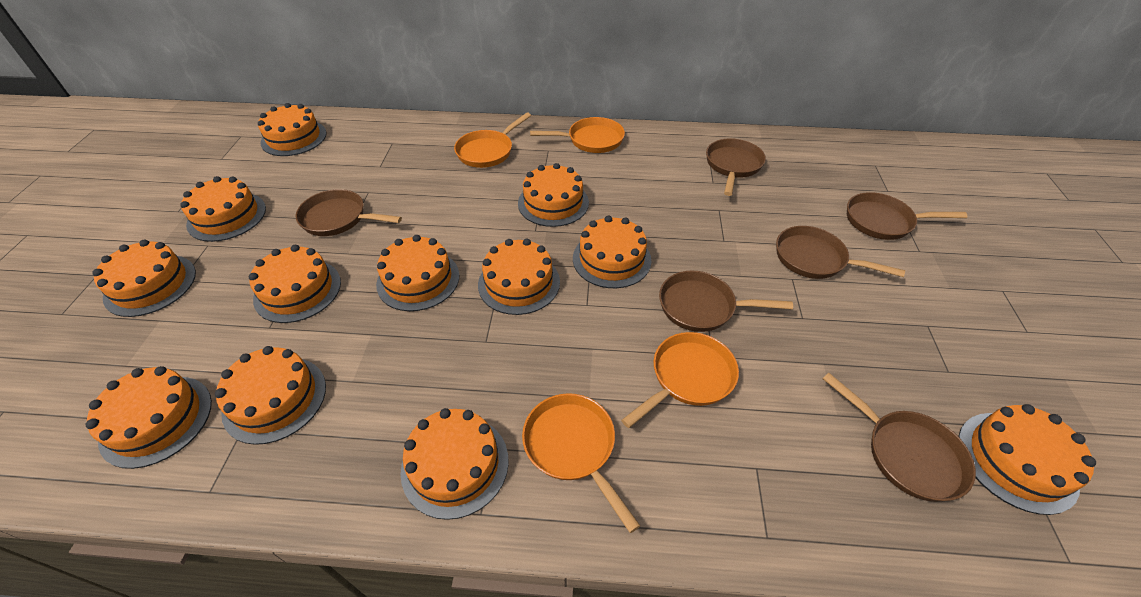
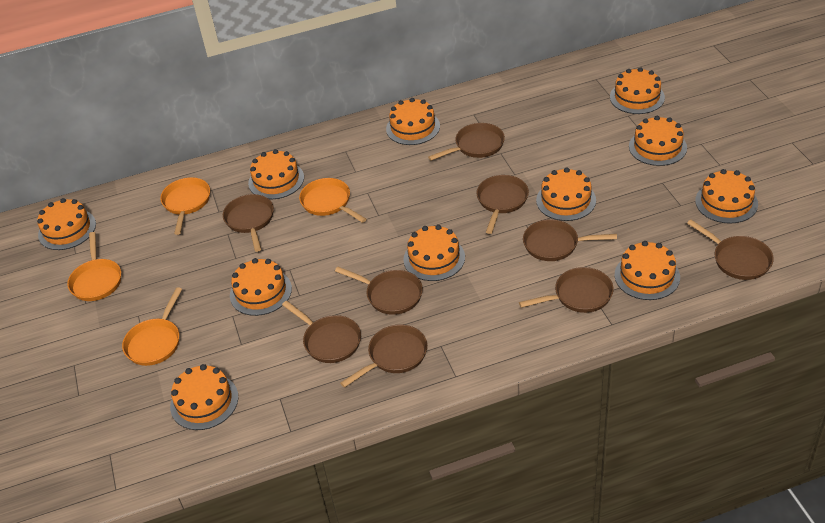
brown pan: 6 -> 9
orange cake: 12 -> 11

